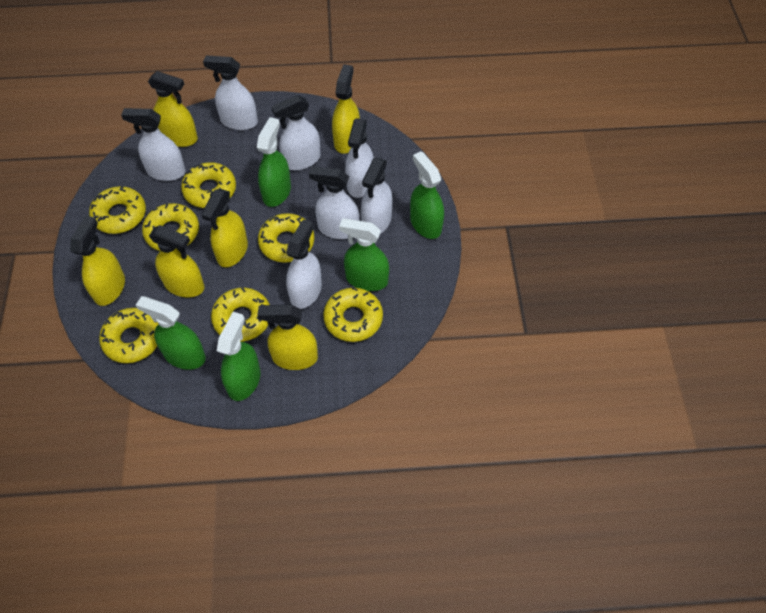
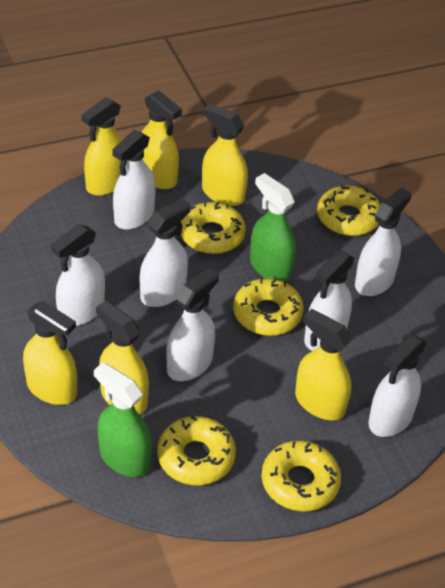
green spray bottle: 5 -> 2
yellow donut: 7 -> 5

